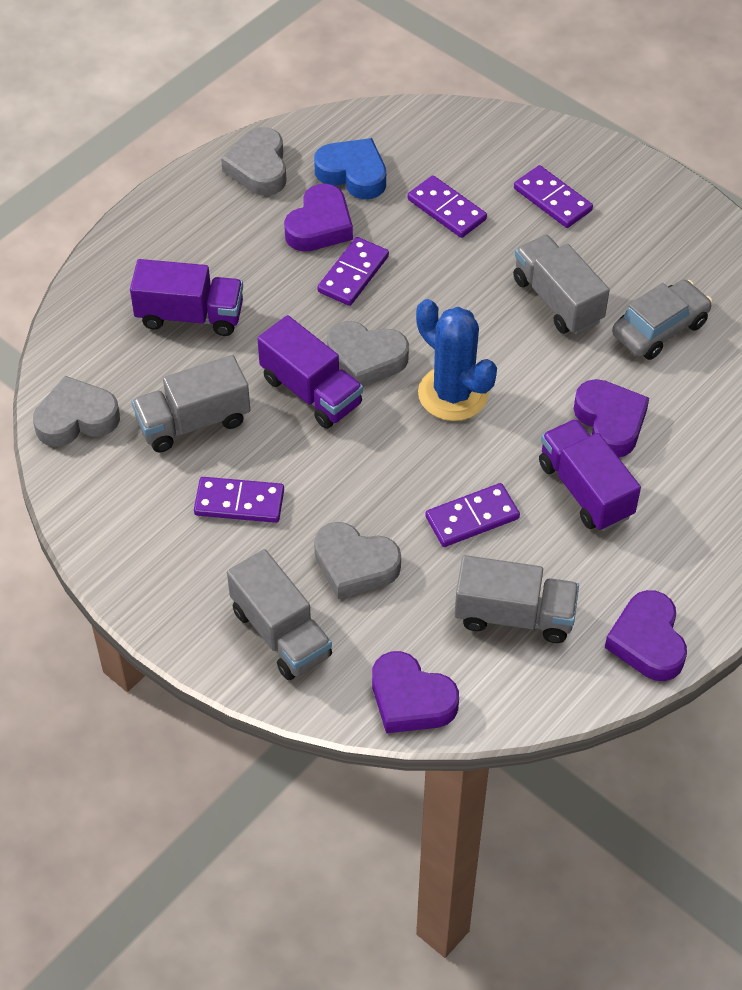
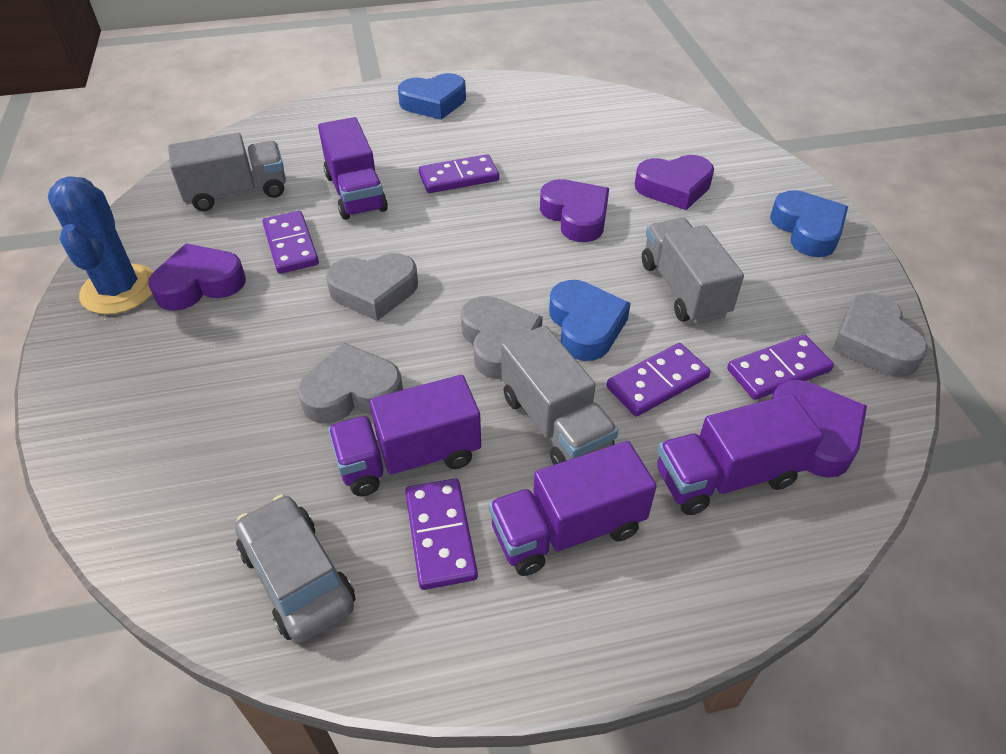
blue heart: 1 -> 3
grey truck: 4 -> 3
purple truck: 3 -> 4

